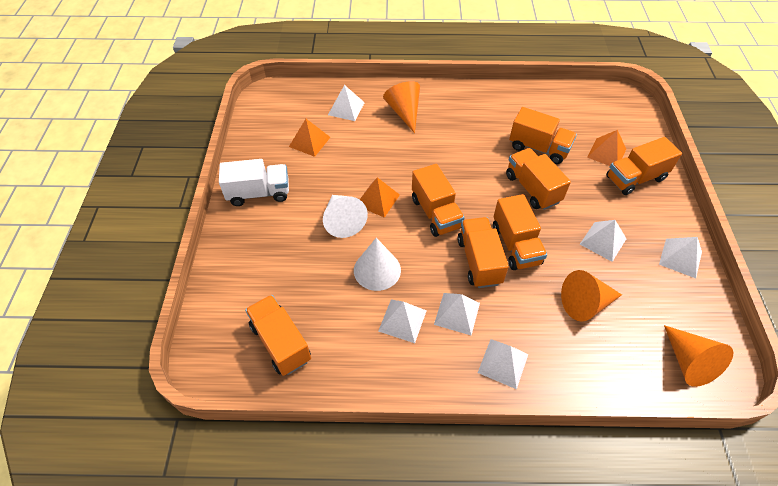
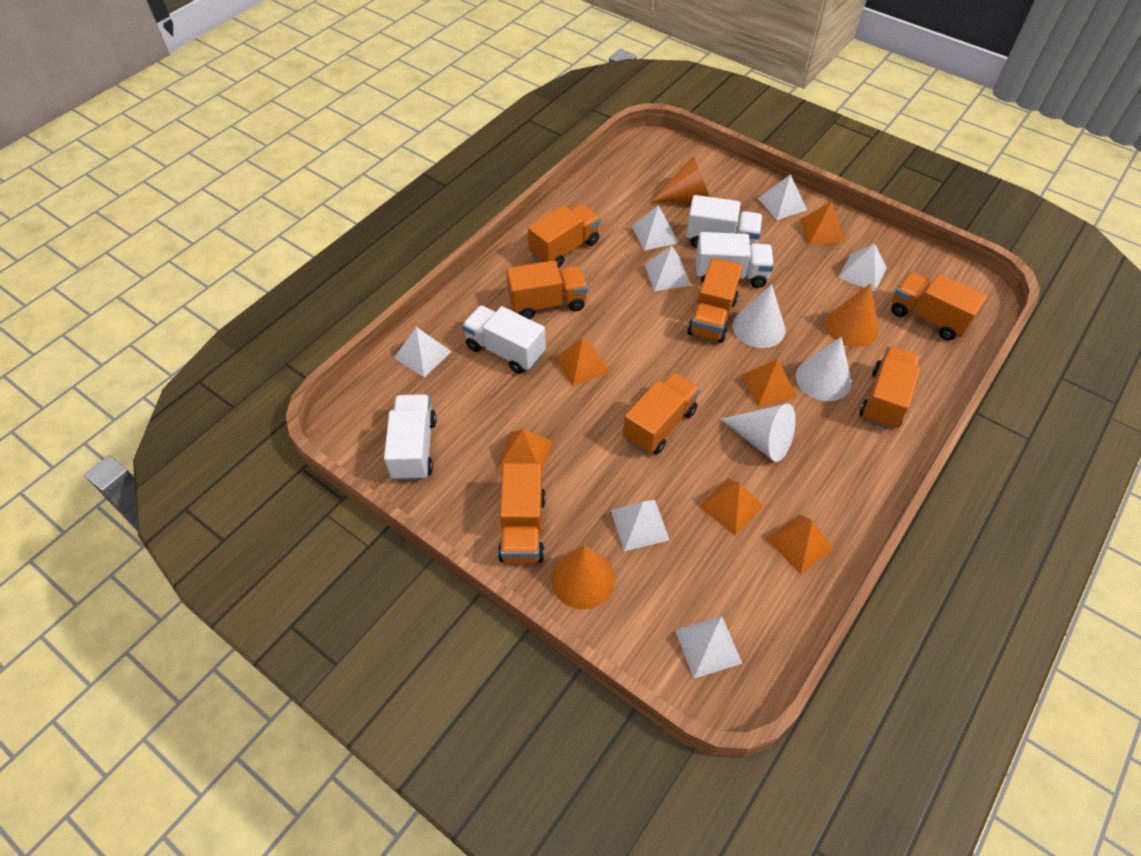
orange pyramid: 3 -> 6
white cone: 2 -> 3
white pyramid: 6 -> 7
white truck: 1 -> 4

